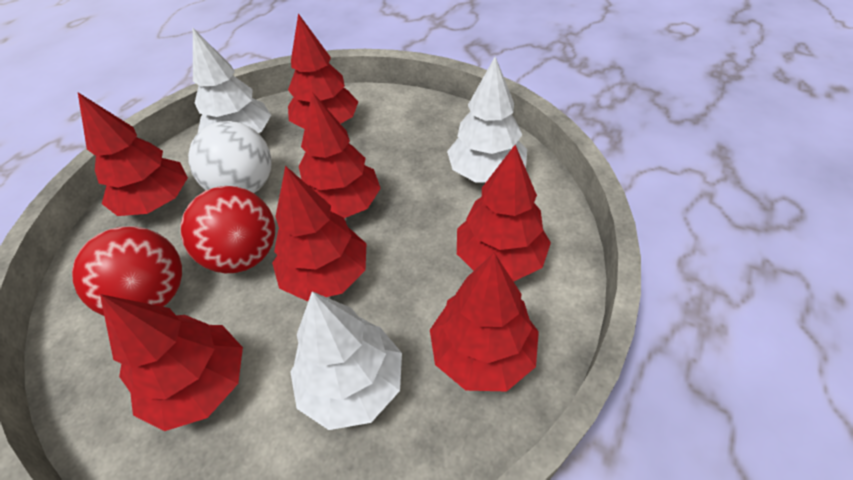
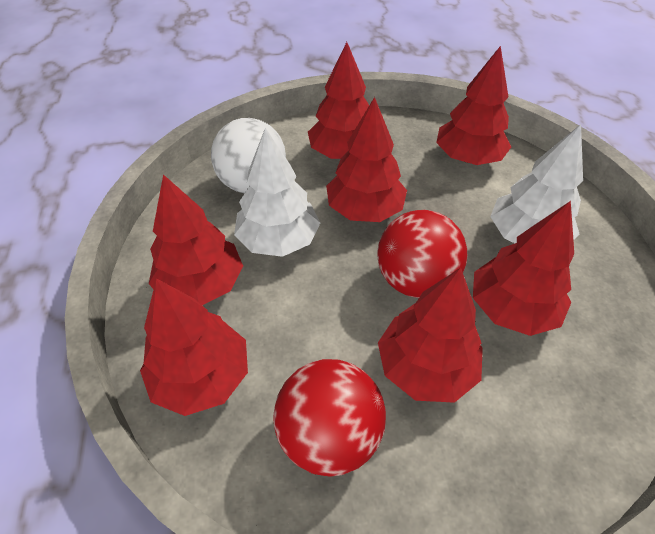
white tree: 3 -> 2

